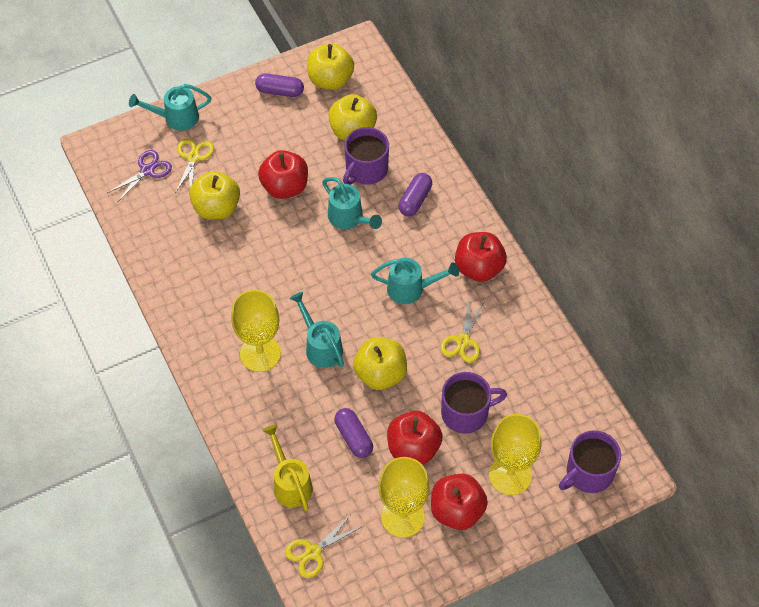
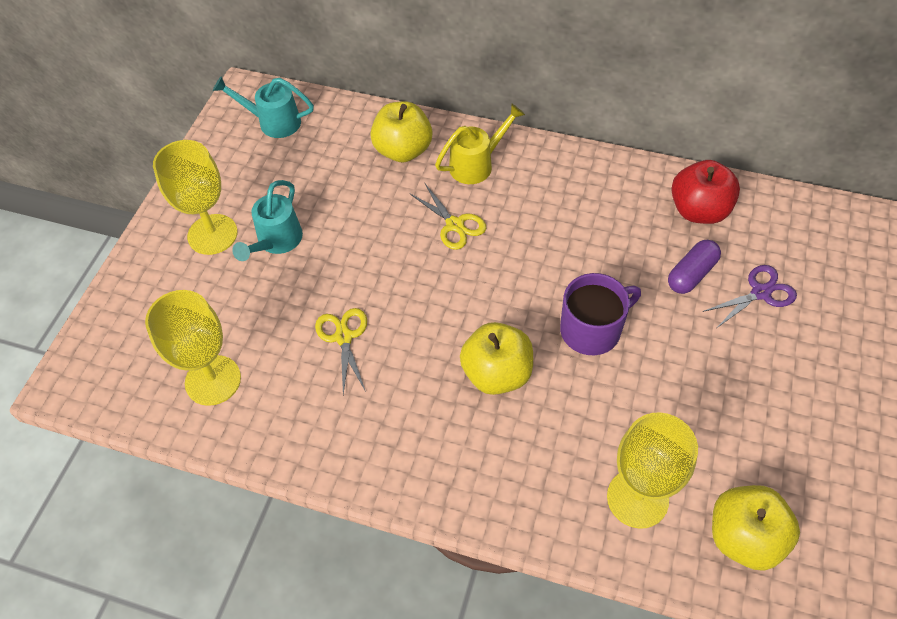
purple capsule: 3 -> 1
purple mug: 3 -> 1
red apple: 4 -> 1
turquoise watering can: 4 -> 2
yellow apple: 4 -> 3
yellow scissors: 3 -> 2

